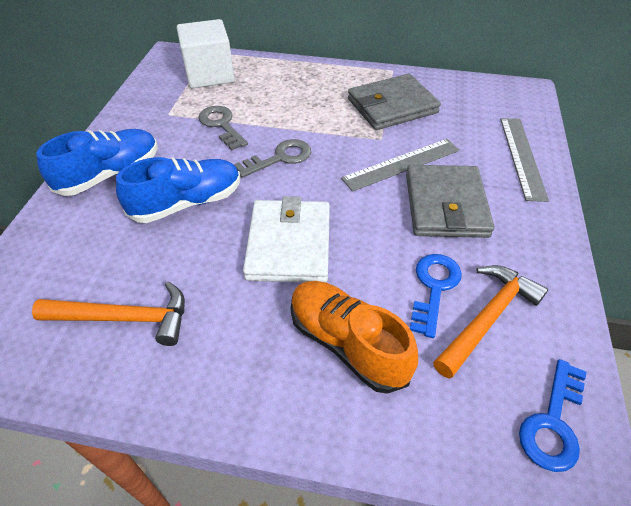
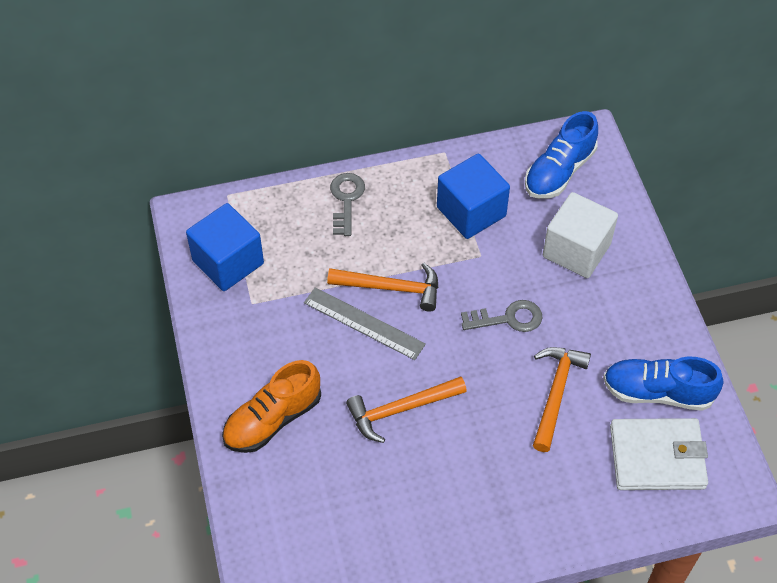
blue cube: 0 -> 2
blue key: 2 -> 0
grey ruler: 2 -> 1
grey wallet: 2 -> 0
orange hammer: 2 -> 3

